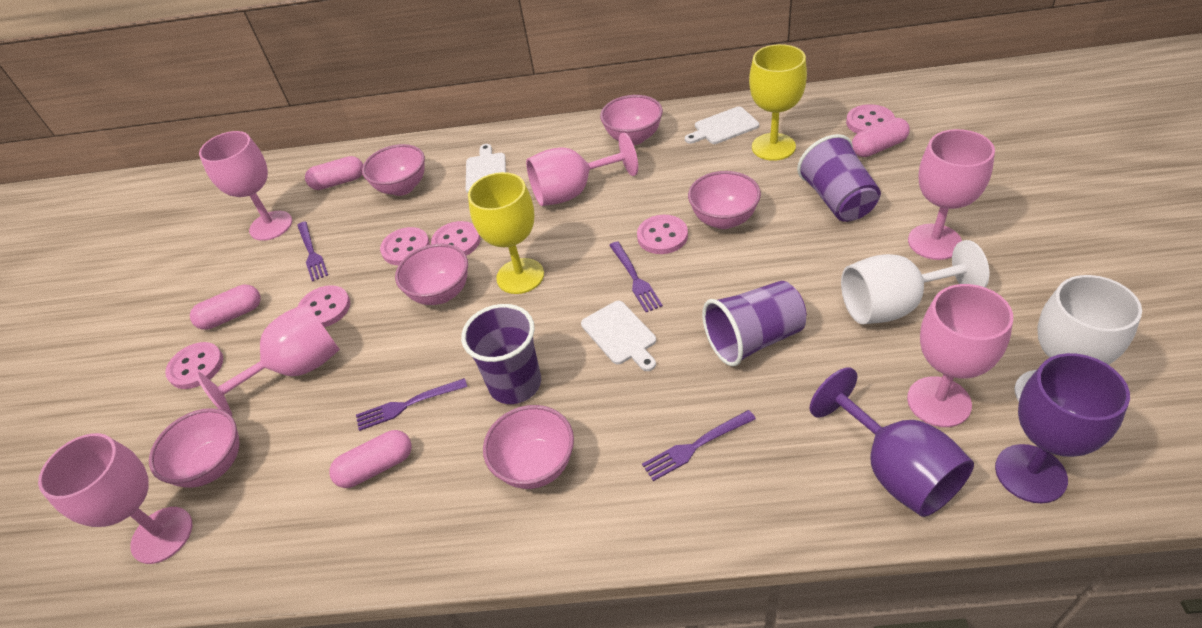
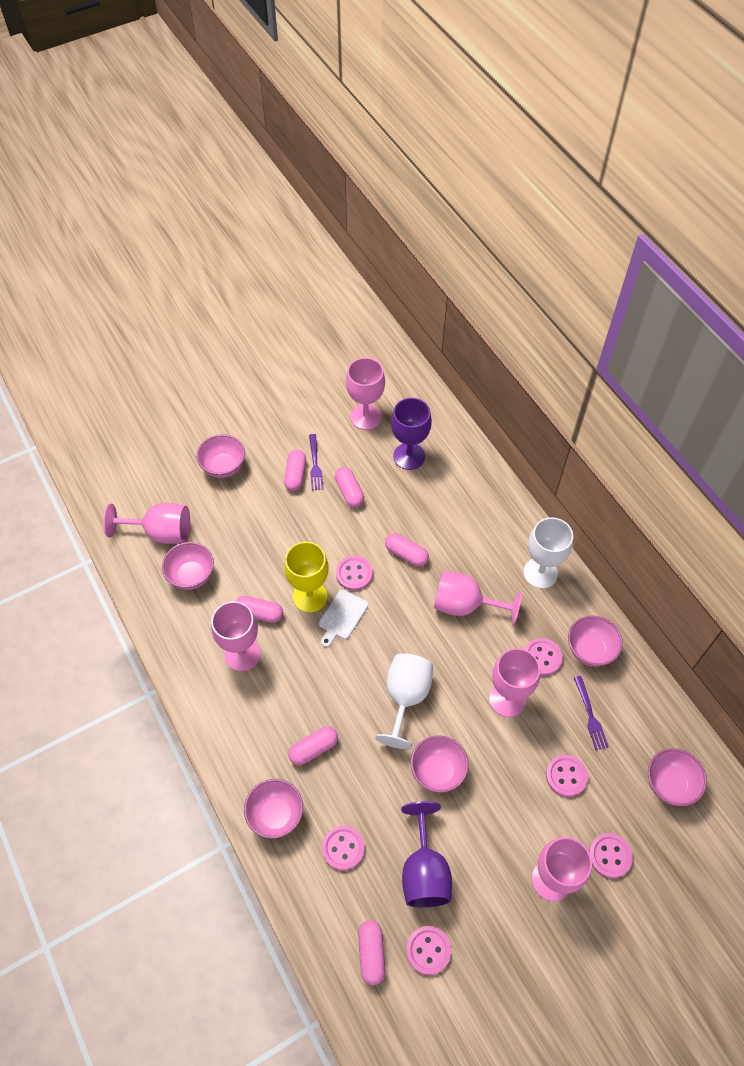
pink capsule: 4 -> 6
purple cup: 3 -> 0
purple fork: 4 -> 2
white cutting board: 3 -> 1
yellow goblet: 2 -> 1

